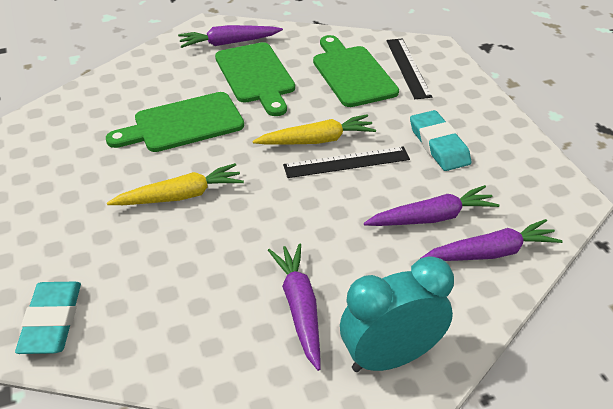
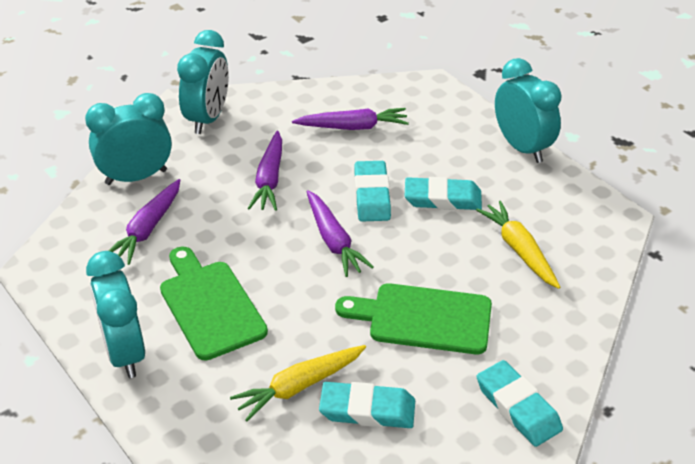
black ruler: 2 -> 0
green cutting board: 3 -> 2
turquoise clock: 1 -> 4
turquoise eraser: 2 -> 4

